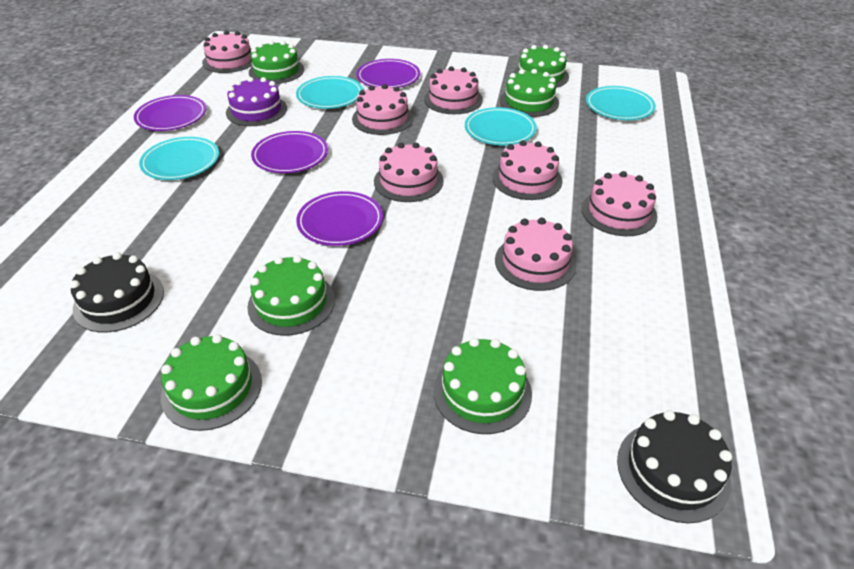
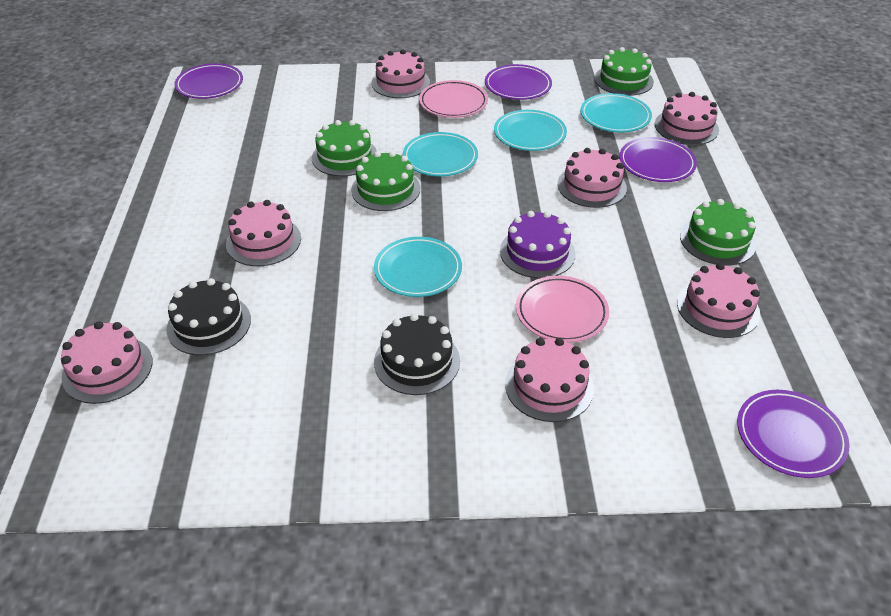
green cake: 6 -> 4
pink plate: 0 -> 2

